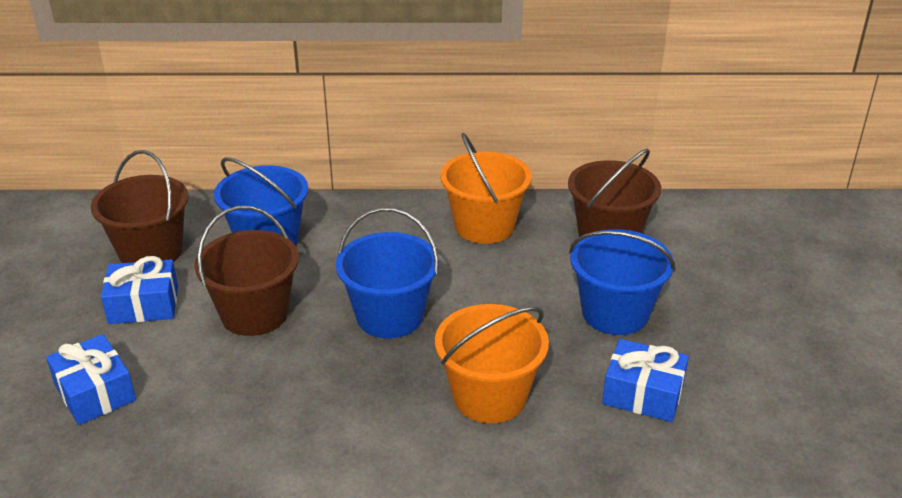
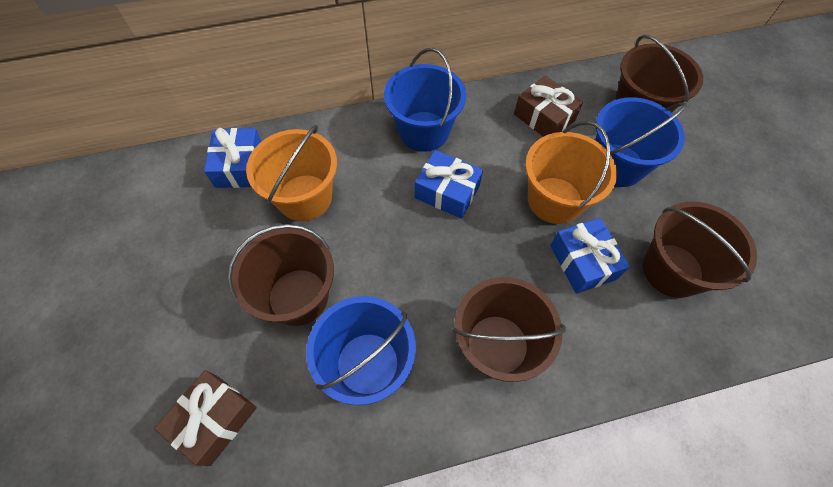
brown bucket: 3 -> 4
brown gift: 0 -> 2

